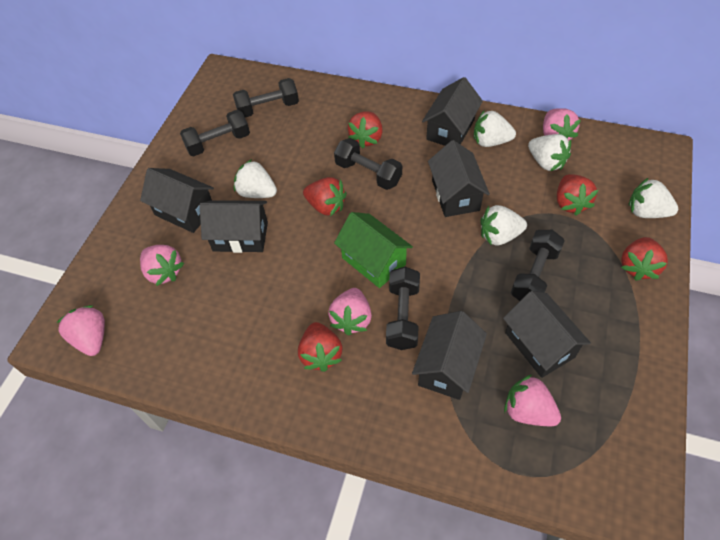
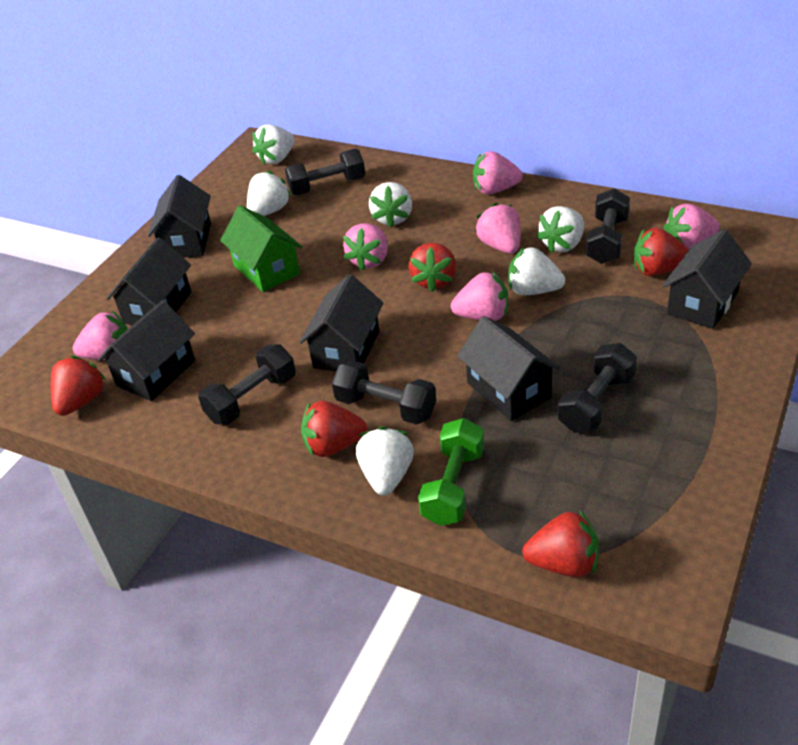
green dumbbell: 0 -> 1
pink strawberry: 5 -> 6
white strawberry: 5 -> 6

